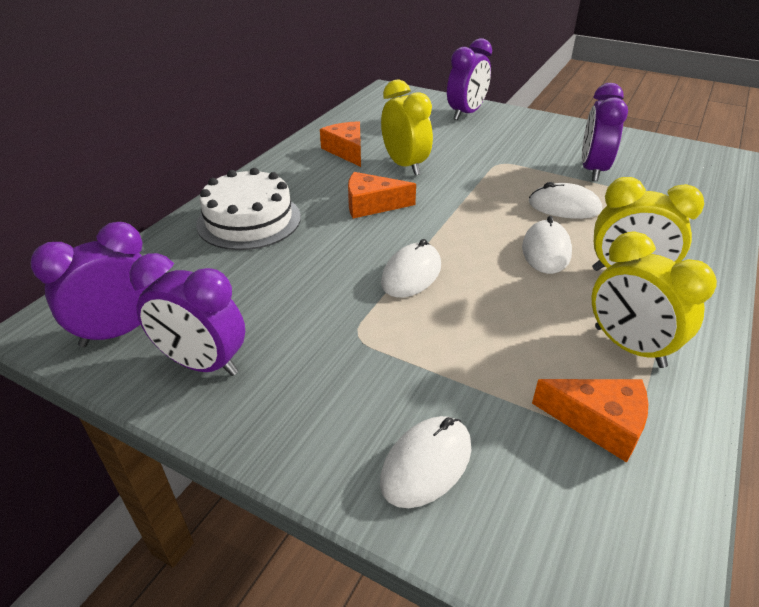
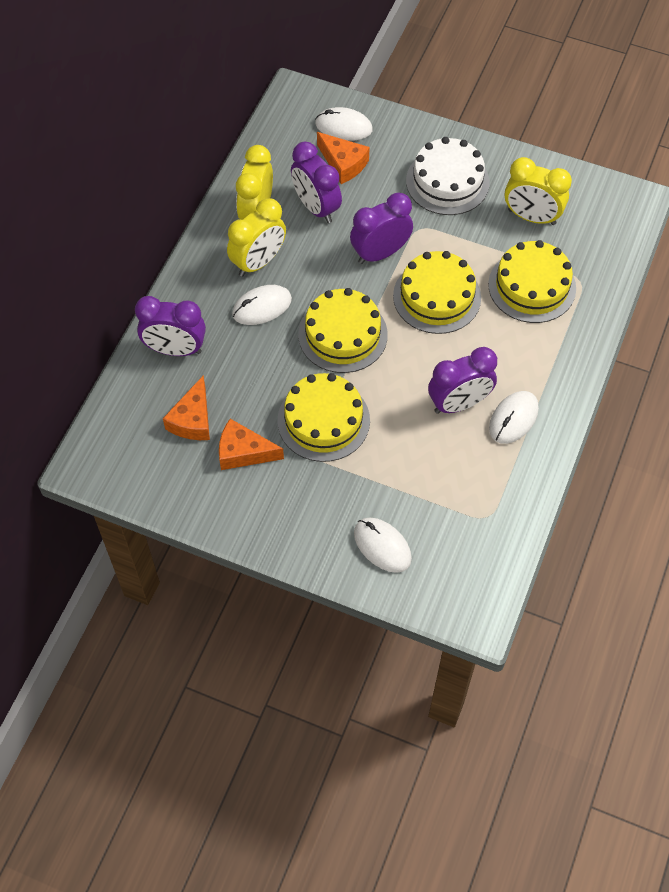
yellow cake: 0 -> 4

